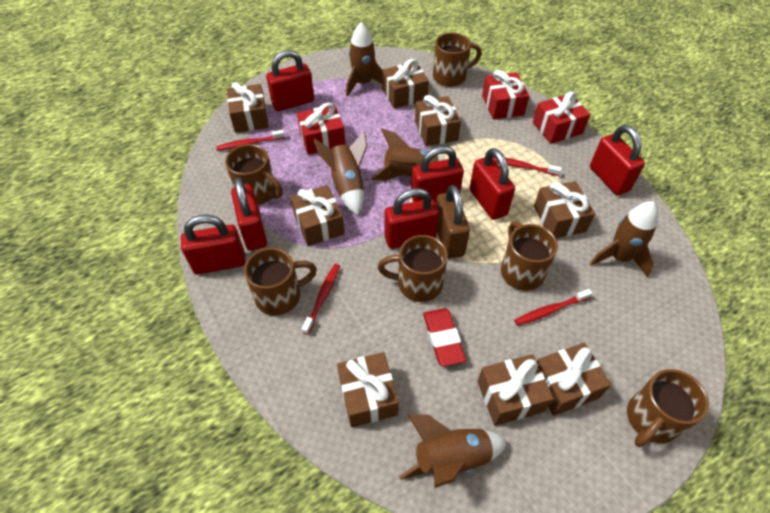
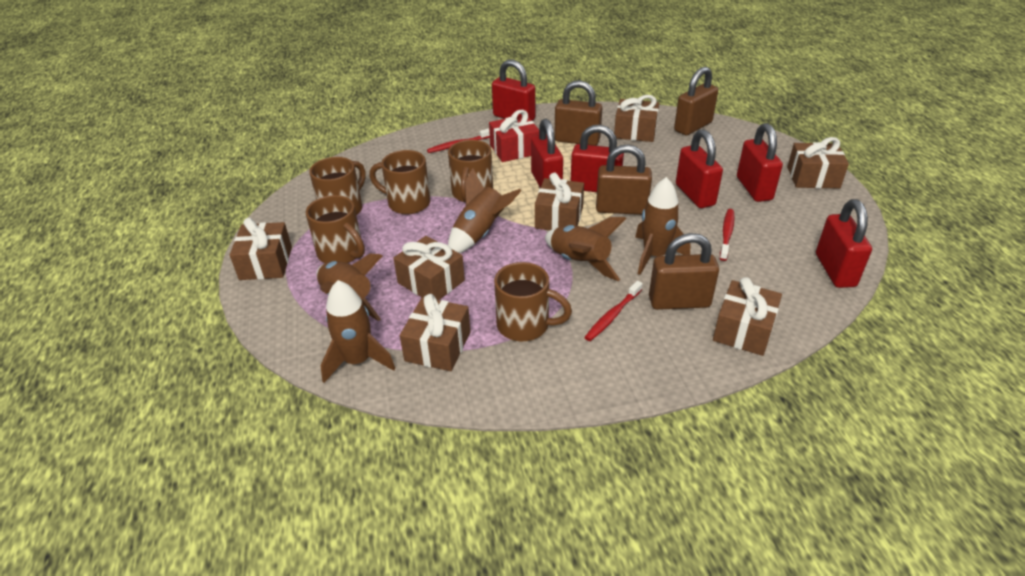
brown gift: 8 -> 7
brown mug: 6 -> 5
brown padlock: 1 -> 4
red eraser: 1 -> 0
red gift: 3 -> 1
red padlock: 7 -> 6
red toothbrush: 4 -> 3

